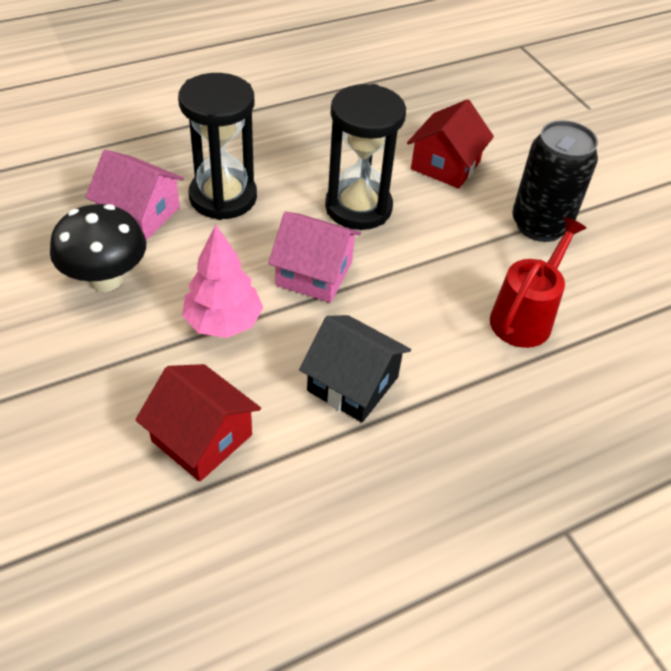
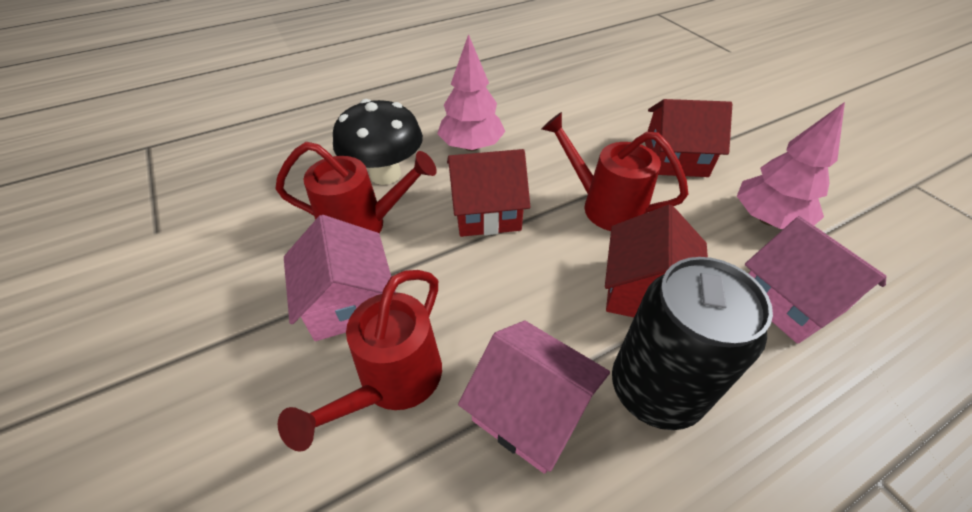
black hourglass: 2 -> 0
black house: 1 -> 0
pink house: 2 -> 3
pink tree: 1 -> 2
red house: 2 -> 3
red watering can: 1 -> 3

